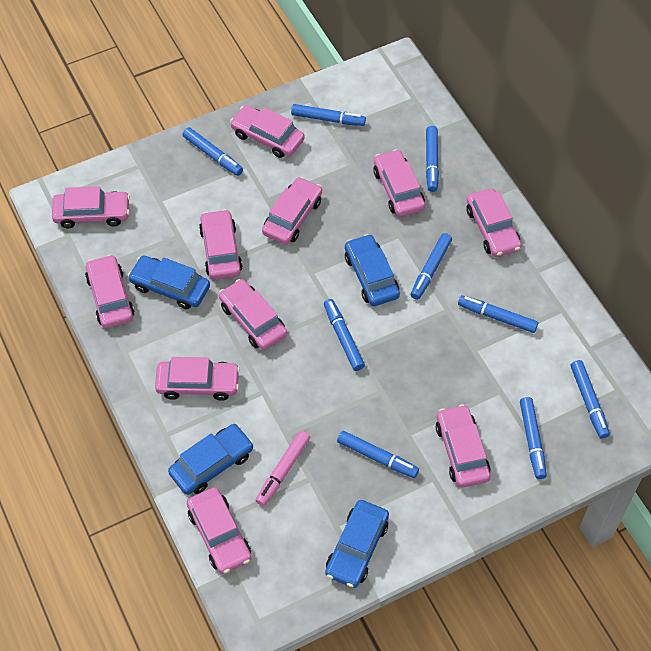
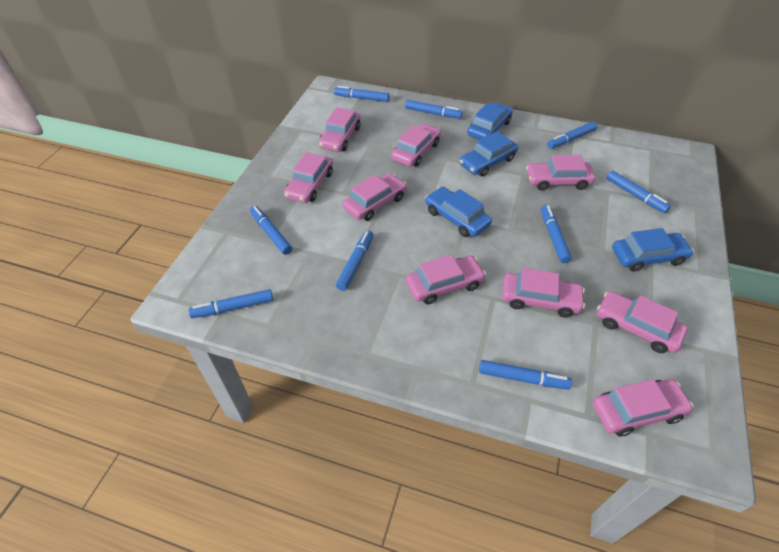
pink car: 11 -> 9
pink marker: 1 -> 0

